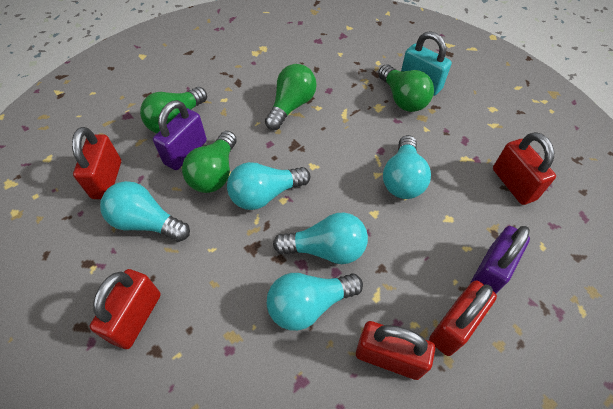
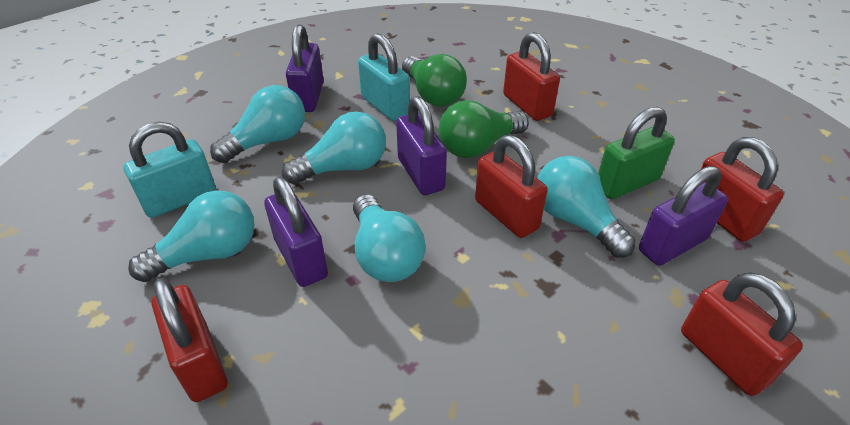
green light bulb: 4 -> 2
green padlock: 0 -> 1
purple padlock: 2 -> 4
turquoise padlock: 1 -> 2

